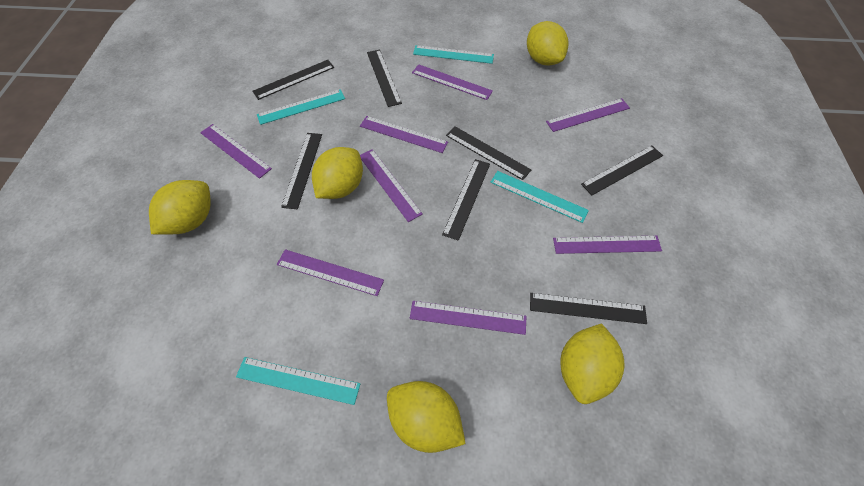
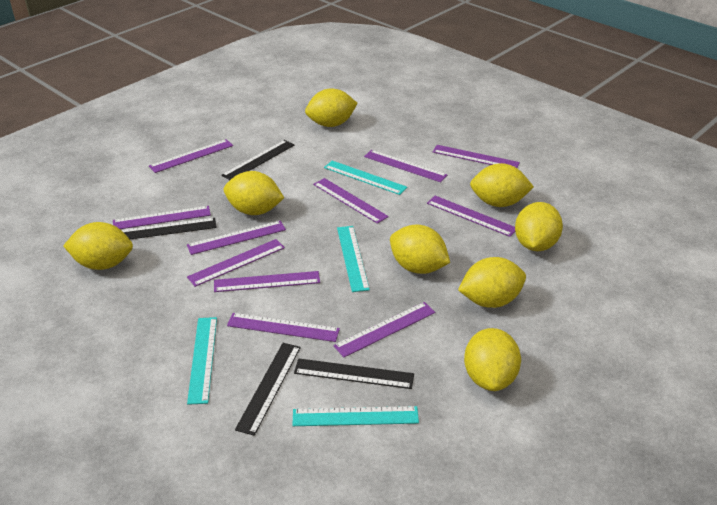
black ruler: 7 -> 4
purple ruler: 8 -> 11
yellow lemon: 5 -> 8

